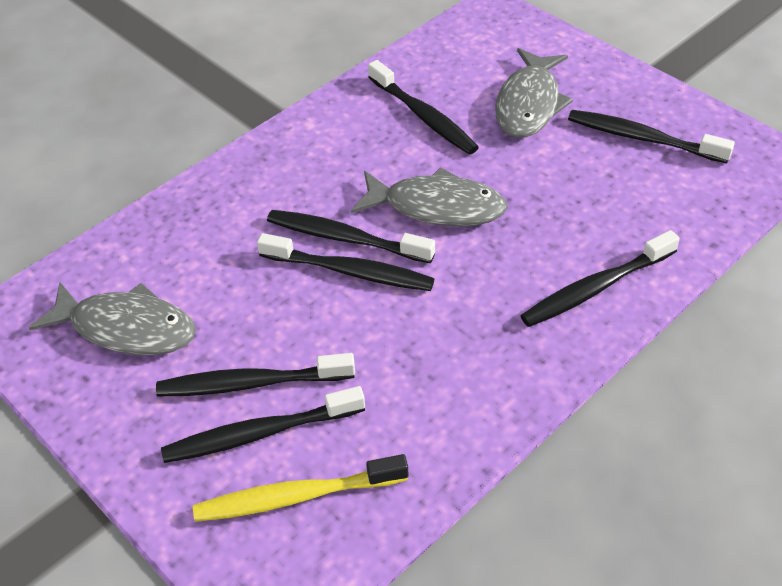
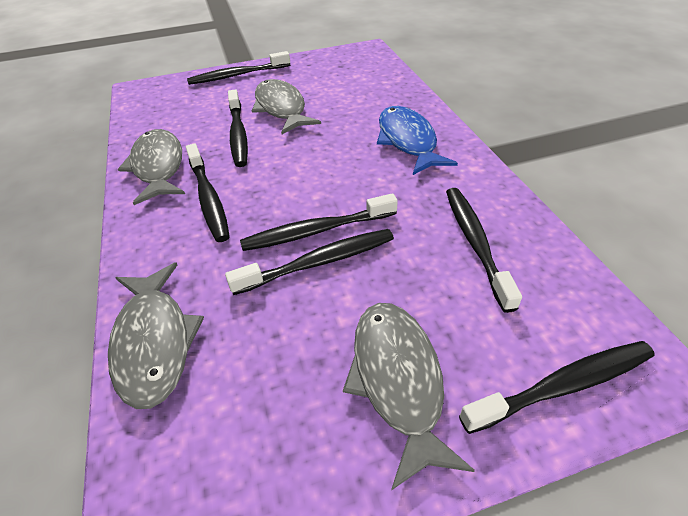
blue fish: 0 -> 1
grey fish: 3 -> 4
yellow toothbrush: 1 -> 0

